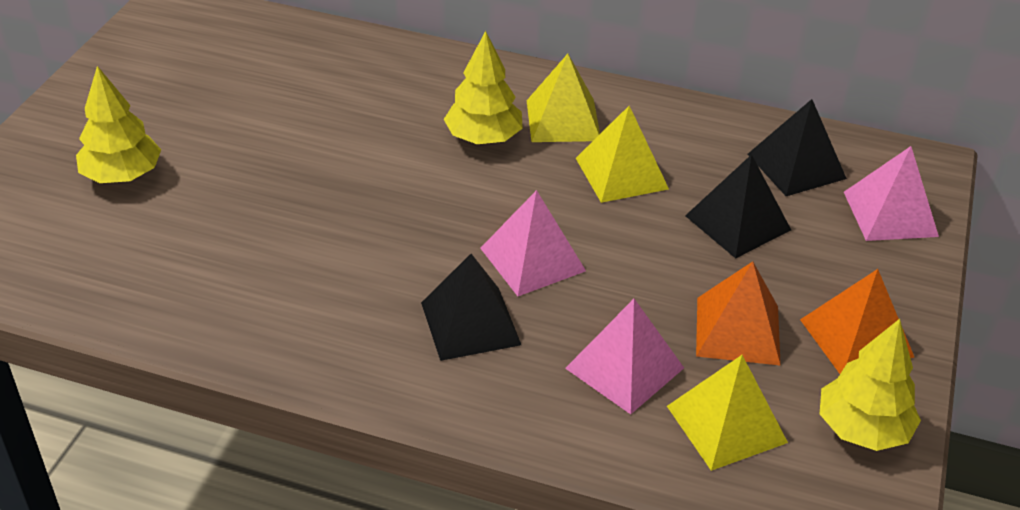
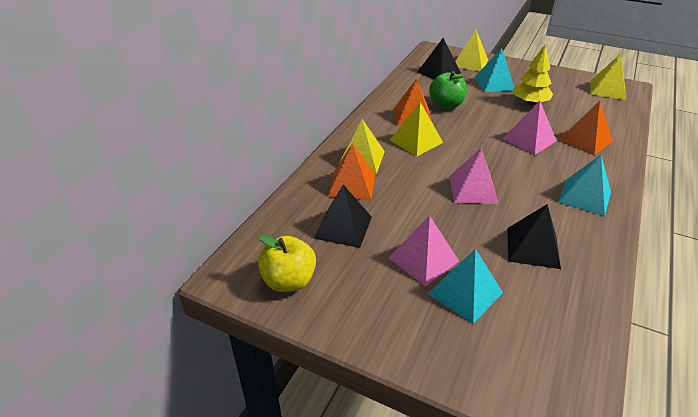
green apple: 0 -> 1
orange pyramid: 2 -> 3
turquoise pyramid: 0 -> 3
yellow apple: 0 -> 1
yellow pyramid: 3 -> 4
yellow tree: 3 -> 1

